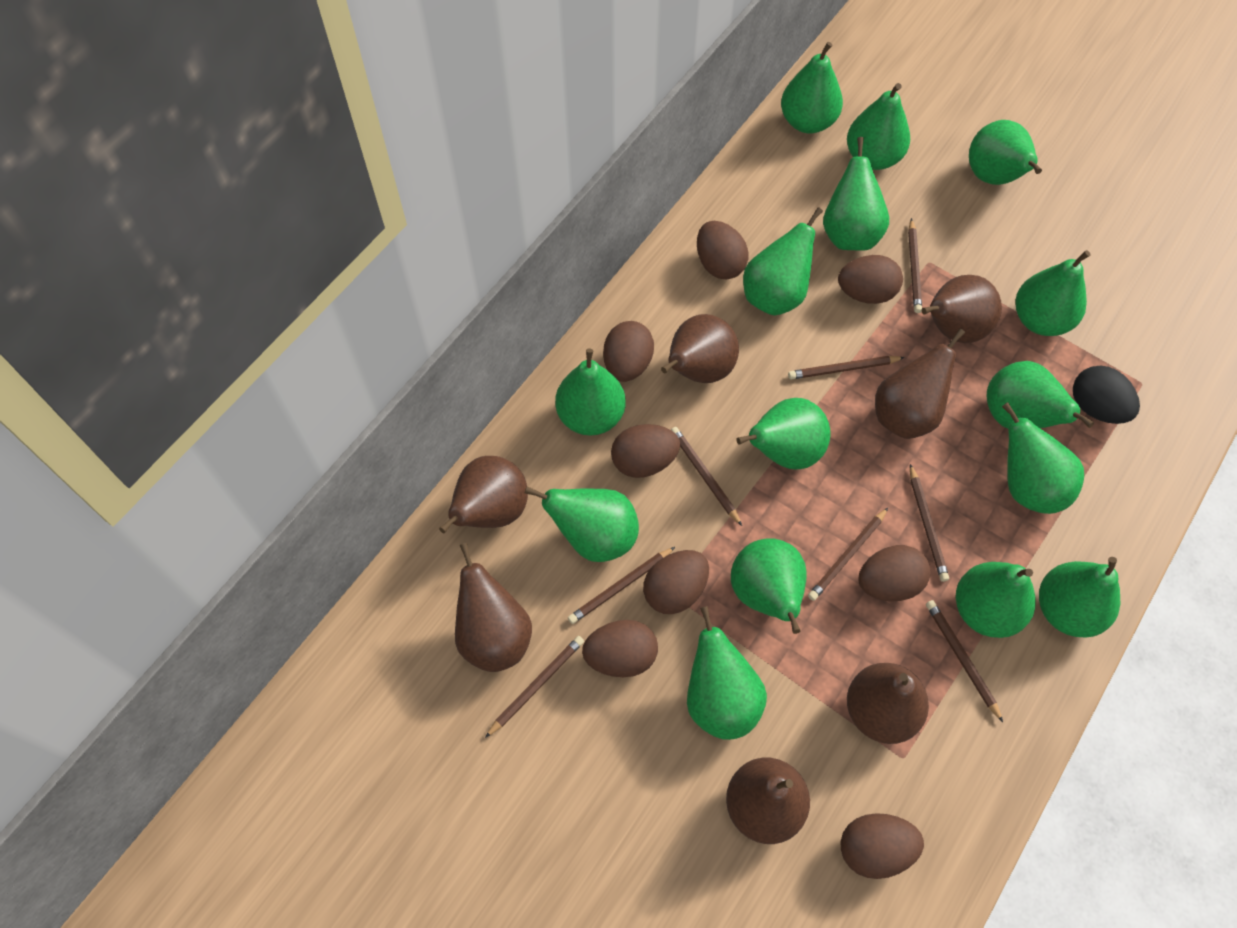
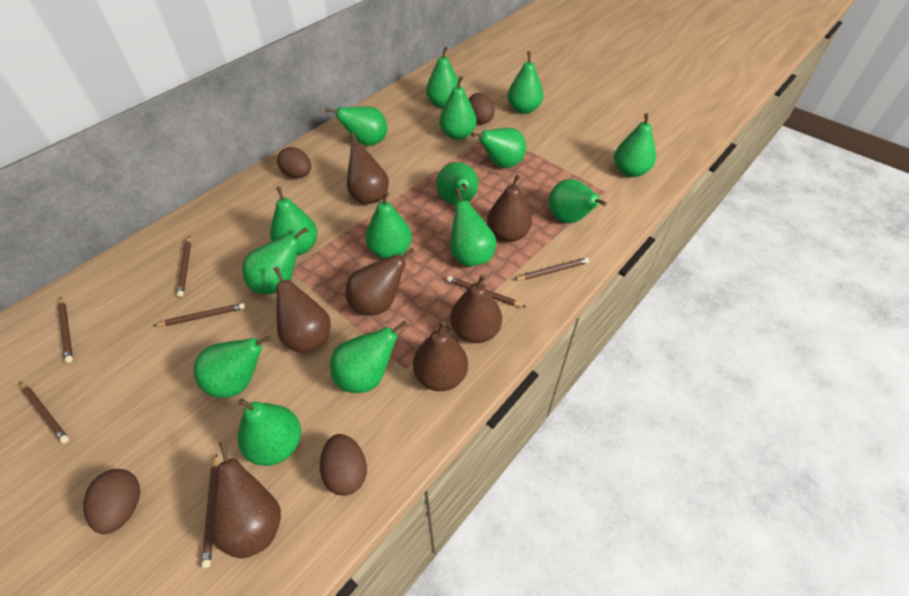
black egg: 1 -> 0
brown egg: 8 -> 4
brown pencil: 8 -> 7

